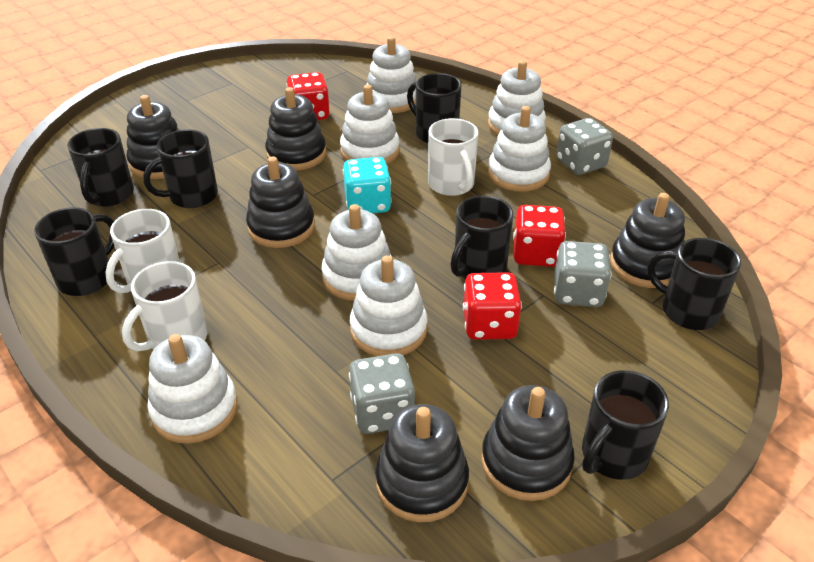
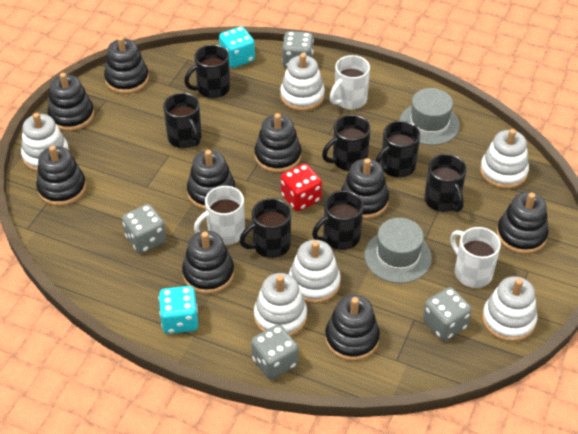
black stacking toy: 6 -> 9
grey dice: 3 -> 4
grey hat: 0 -> 2
red dice: 3 -> 1
turquoise dice: 1 -> 2
white stacking toy: 7 -> 6

